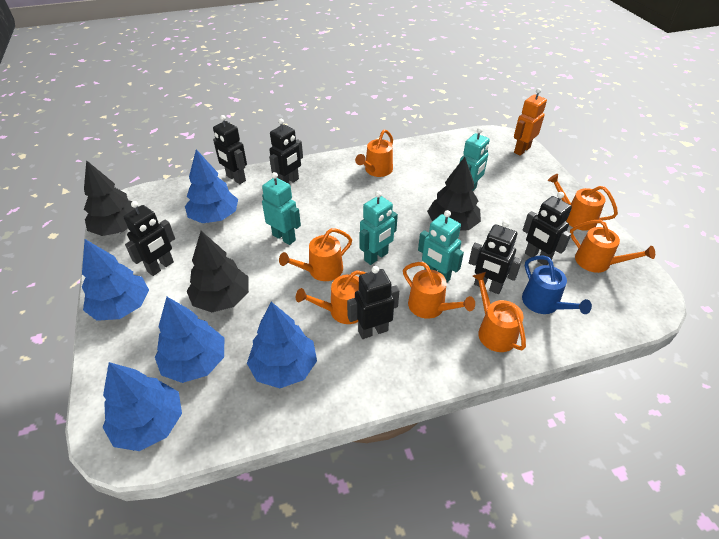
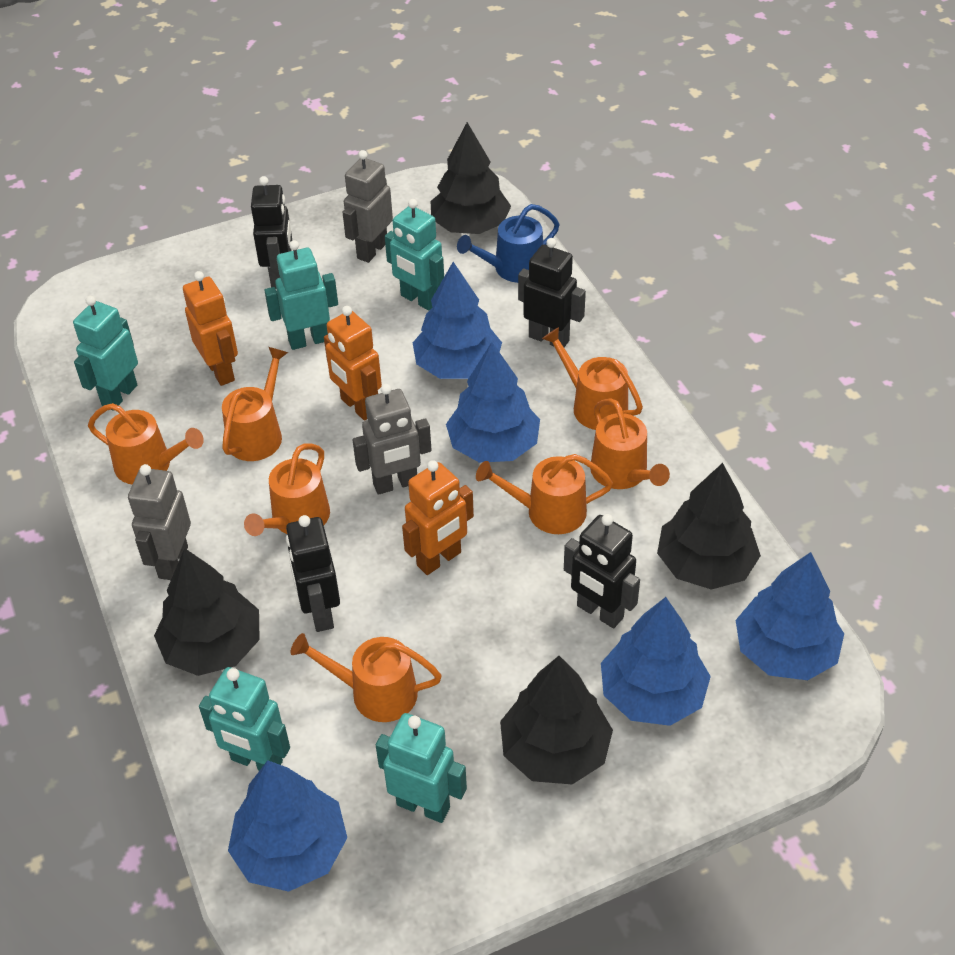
black robot: 6 -> 4
black tree: 3 -> 4
grey robot: 0 -> 3
orange robot: 1 -> 3
turquoise robot: 4 -> 5

